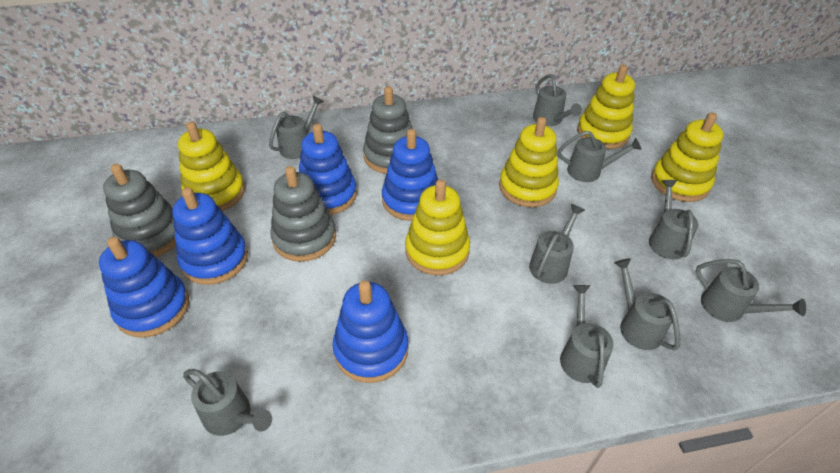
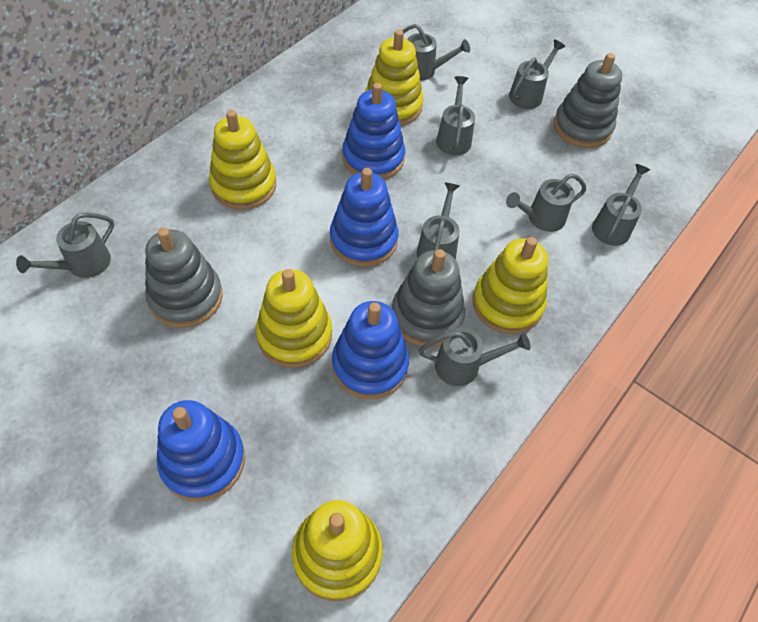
blue stacking toy: 5 -> 4
grey watering can: 9 -> 8

